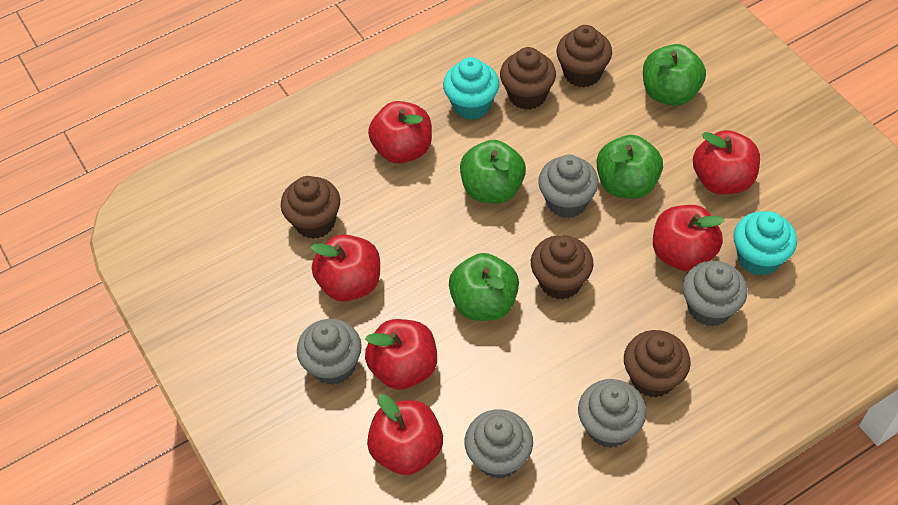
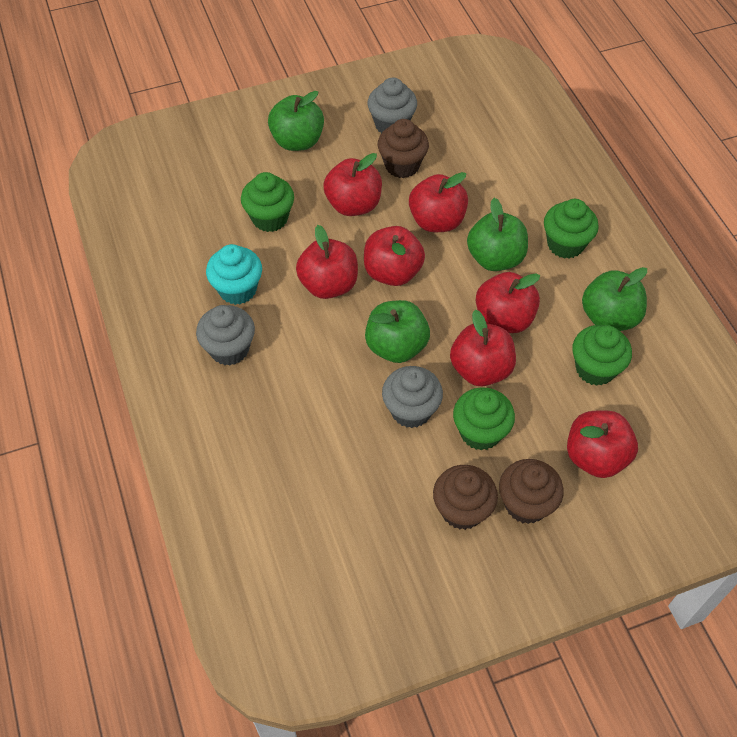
brown cupcake: 5 -> 3
green cupcake: 0 -> 4
grey cupcake: 5 -> 3
red apple: 6 -> 7
turquoise cupcake: 2 -> 1

